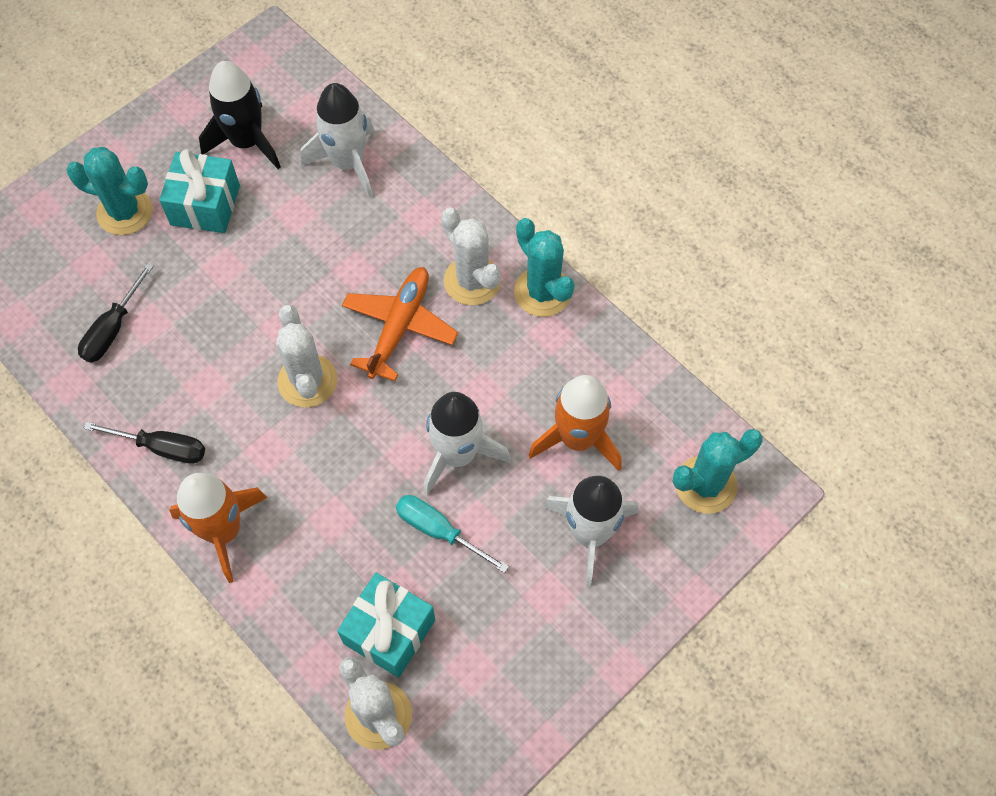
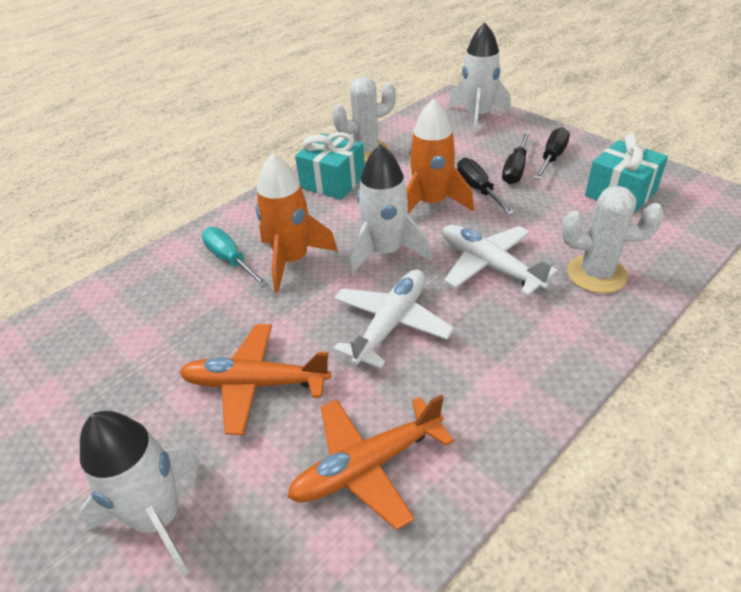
black rocket: 1 -> 0
black screwdriver: 2 -> 3
orange plane: 1 -> 2
turquoise cactus: 3 -> 0
white cactus: 3 -> 2
white plane: 0 -> 2

